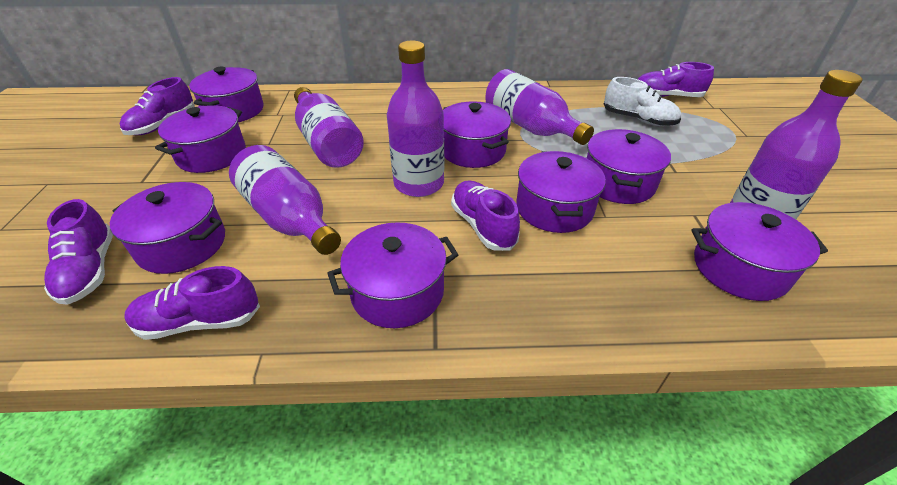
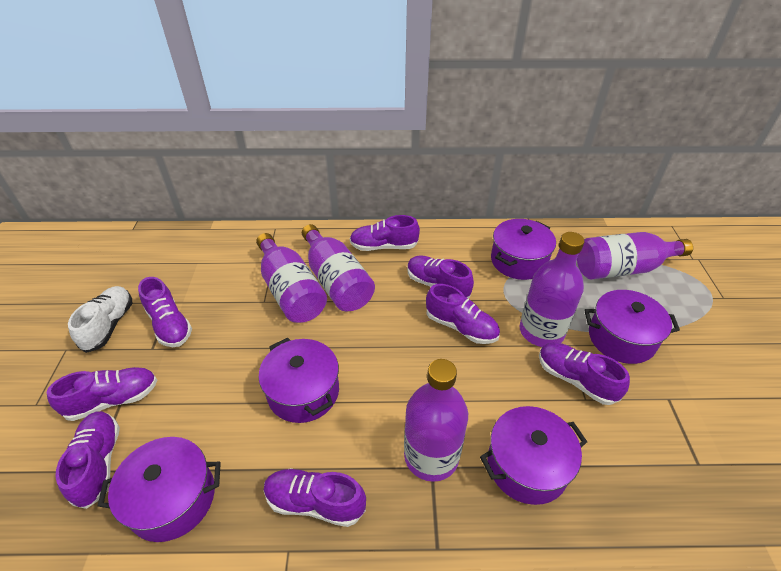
purple pot: 8 -> 5
purple shoe: 5 -> 8

